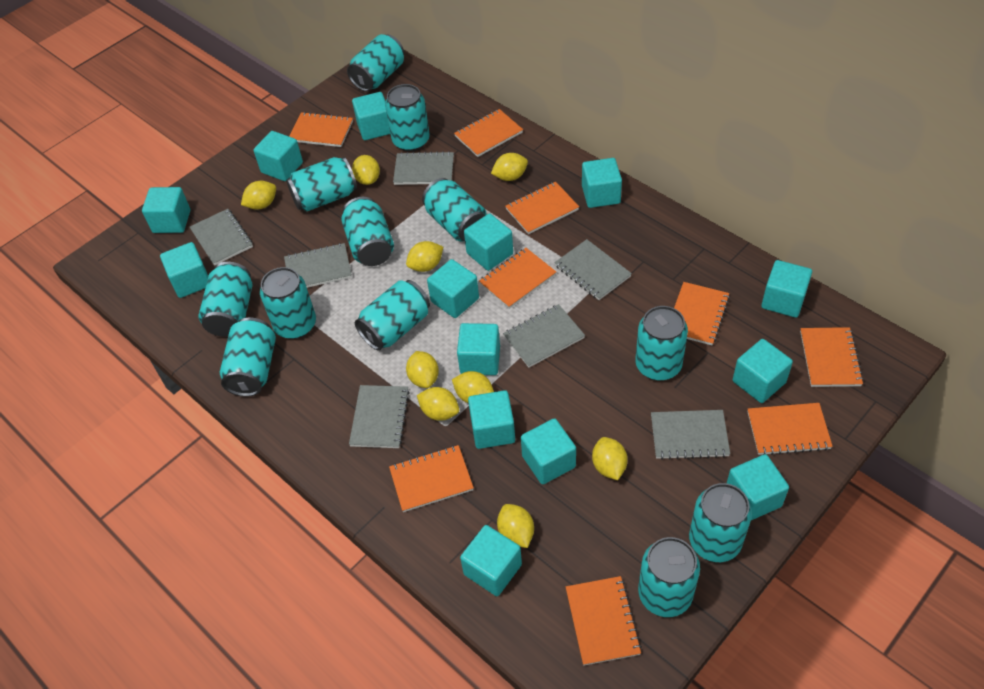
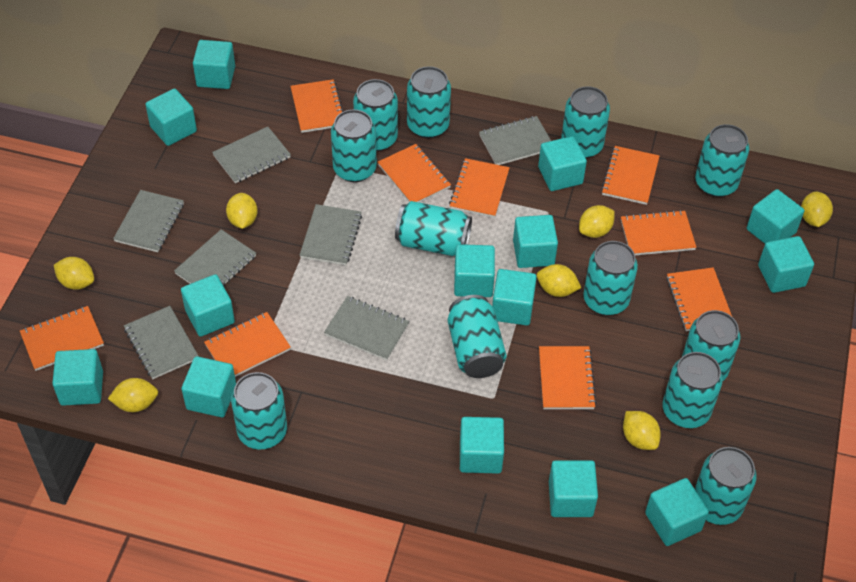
yellow lemon: 9 -> 7

